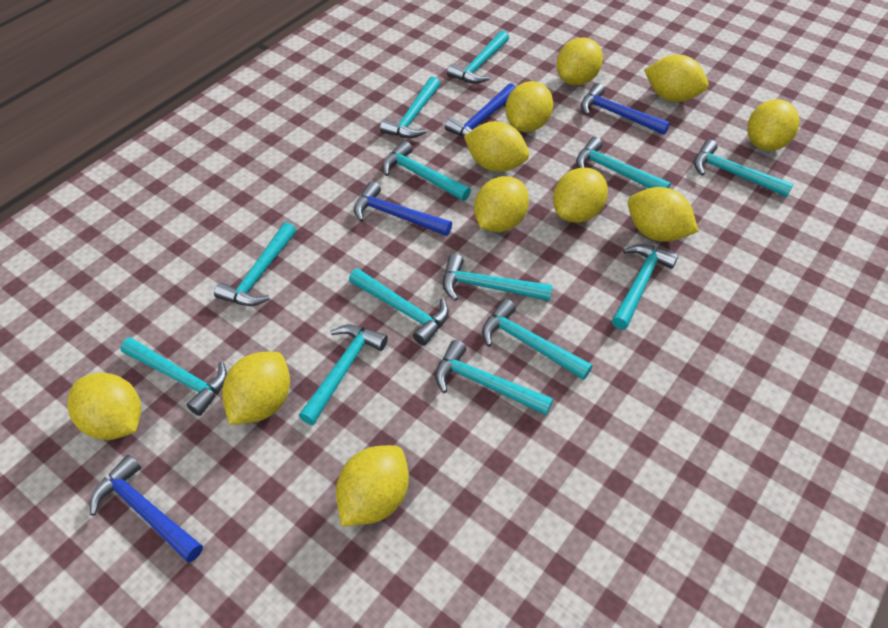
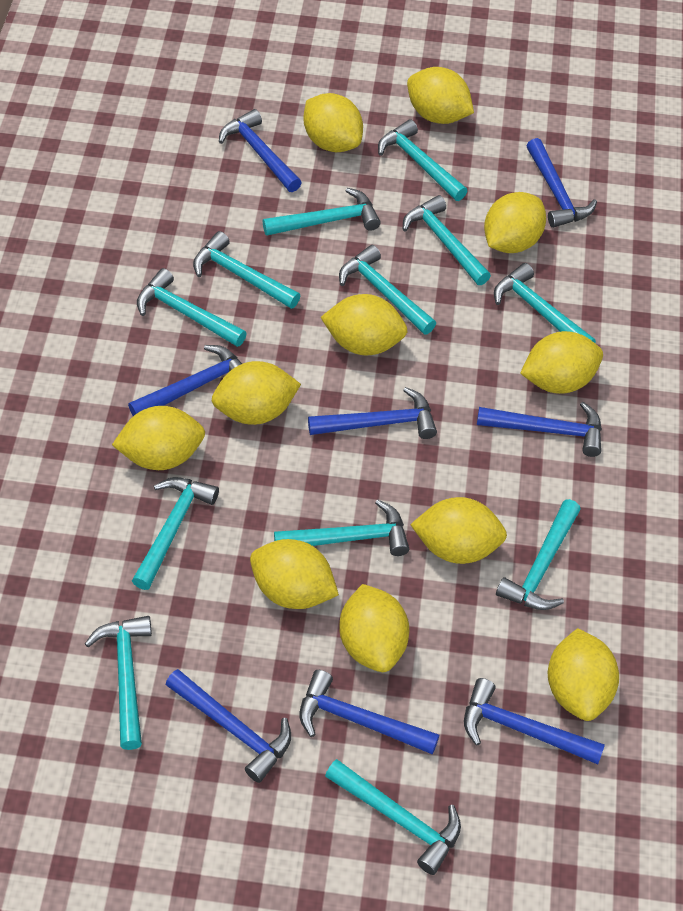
blue hammer: 4 -> 8
turquoise hammer: 13 -> 12

